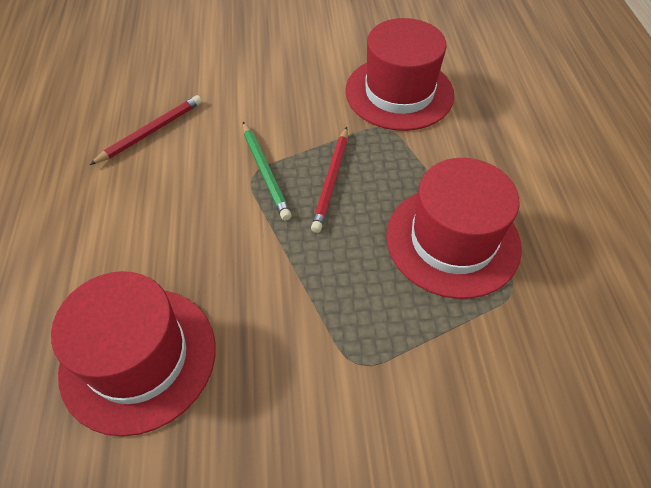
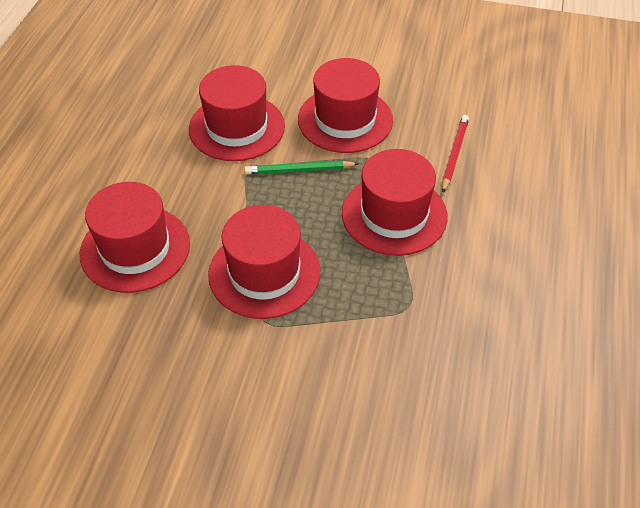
red hat: 3 -> 5
red pencil: 2 -> 1

